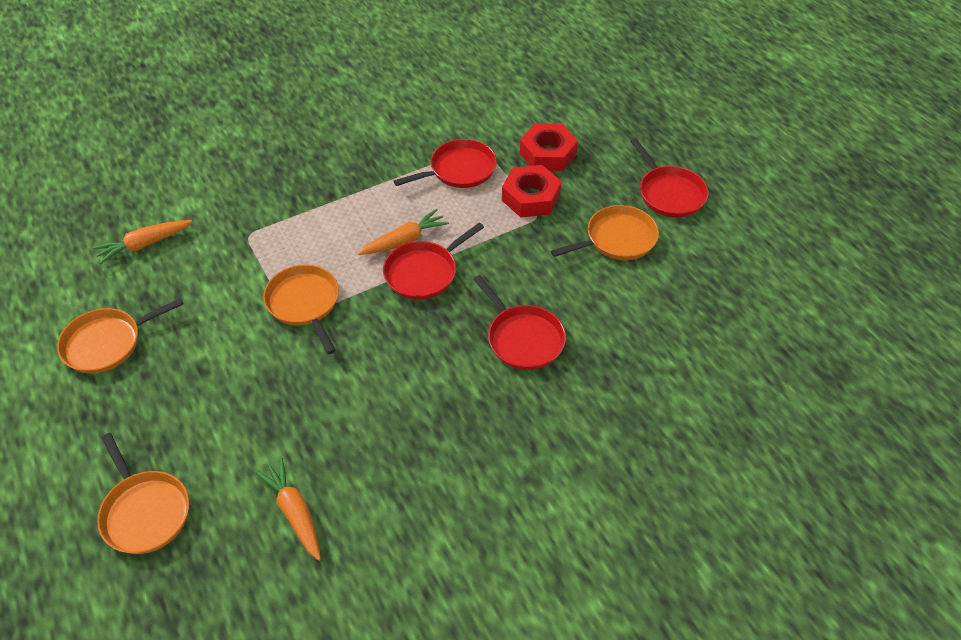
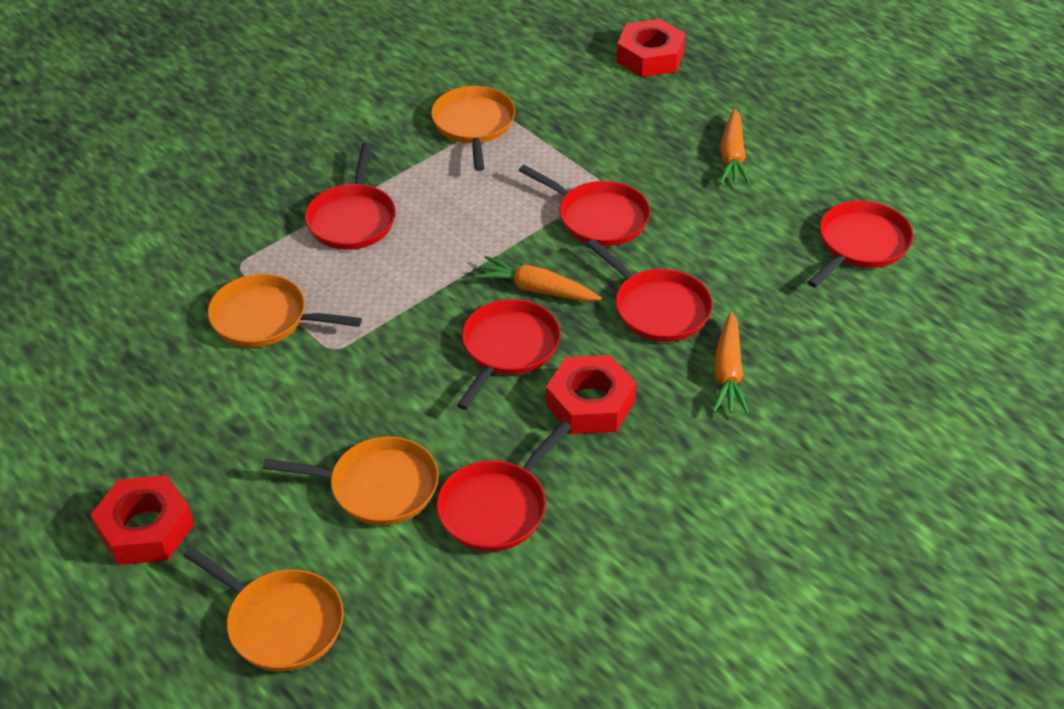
red nut: 2 -> 3
red pan: 4 -> 6

